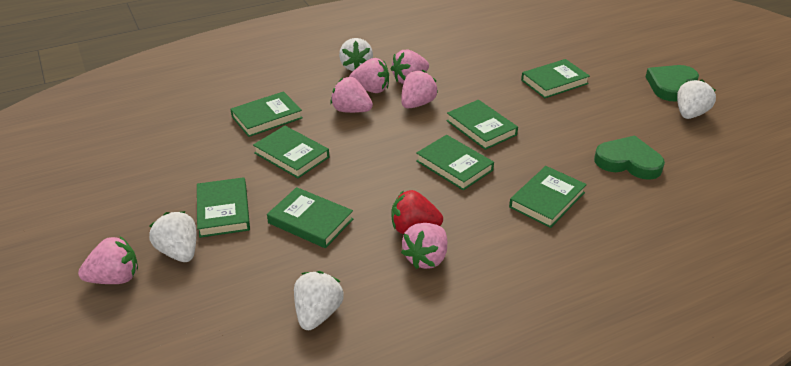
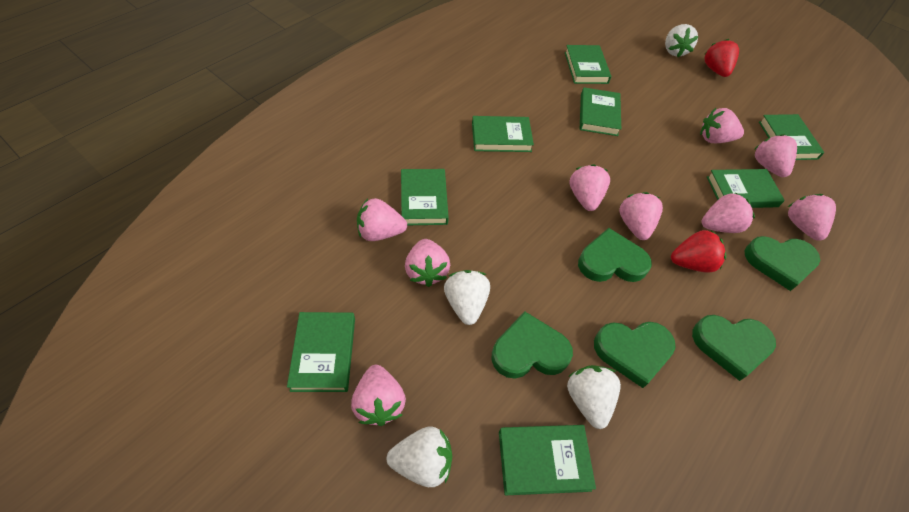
green heart: 2 -> 5
pink strawberry: 6 -> 9
red strawberry: 1 -> 2

